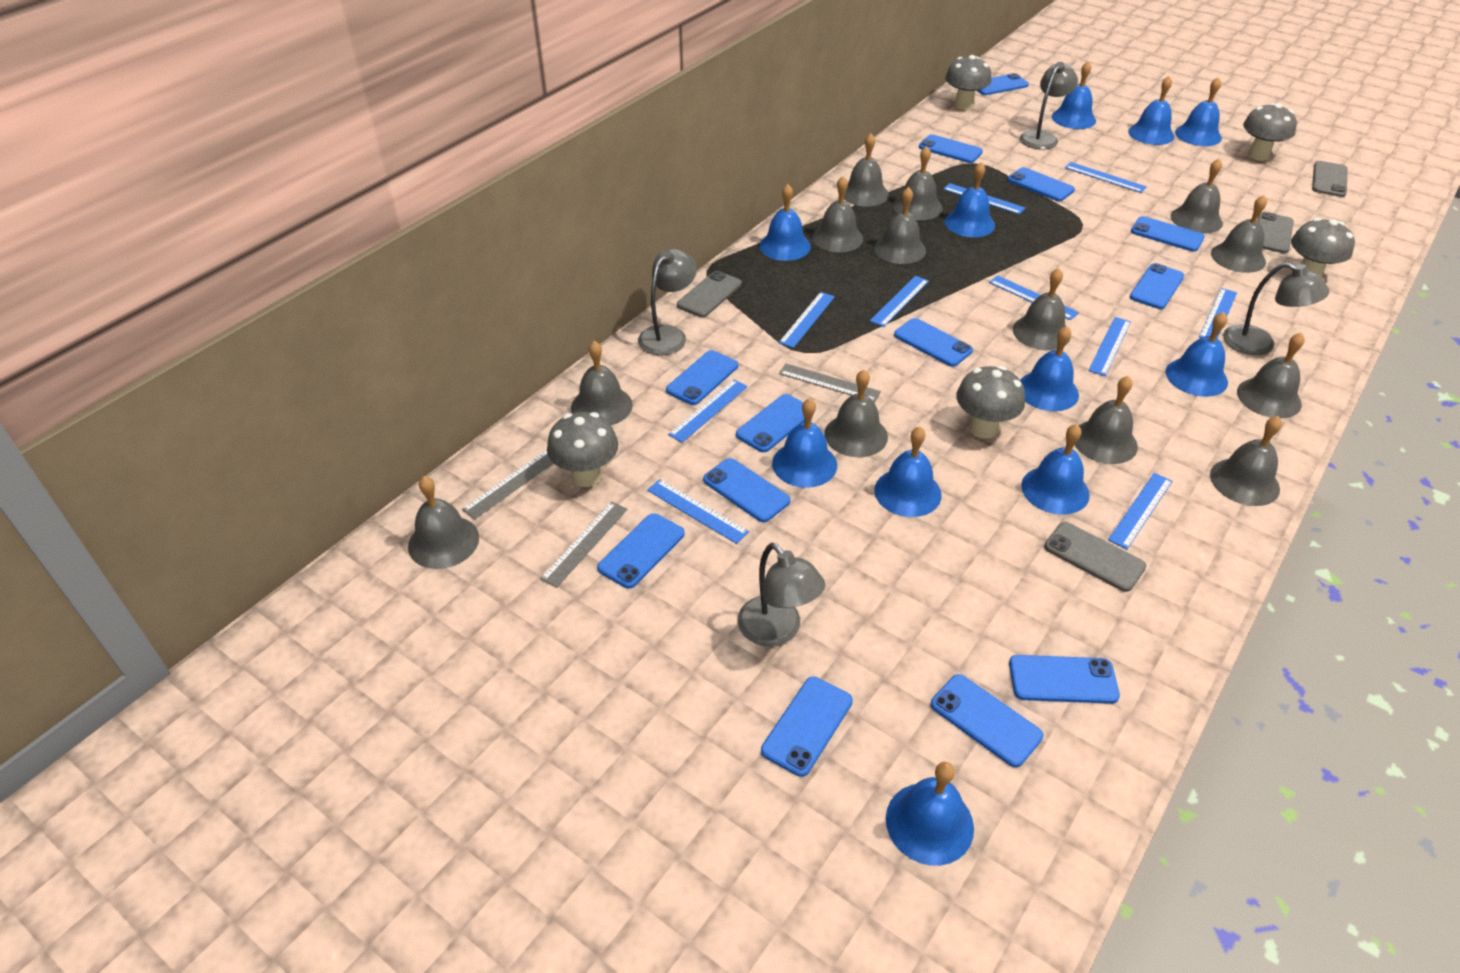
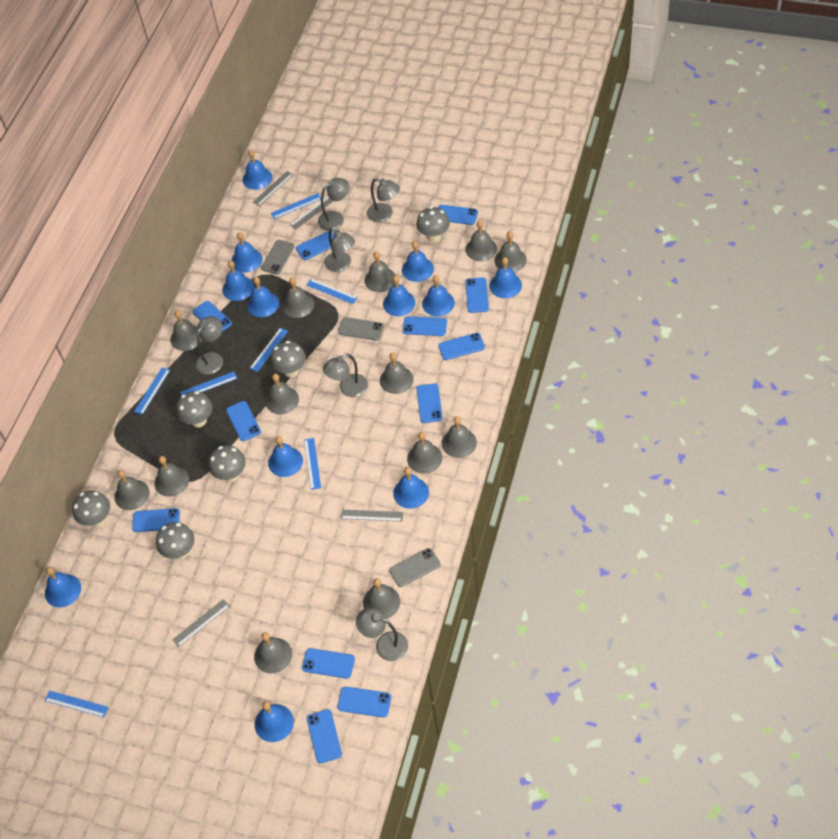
blue bell: 11 -> 12
blue phone: 13 -> 12
blue ruler: 10 -> 7
grey lamp: 4 -> 6
grey mushroom: 5 -> 6
grey phone: 4 -> 3
grey ruler: 3 -> 4

